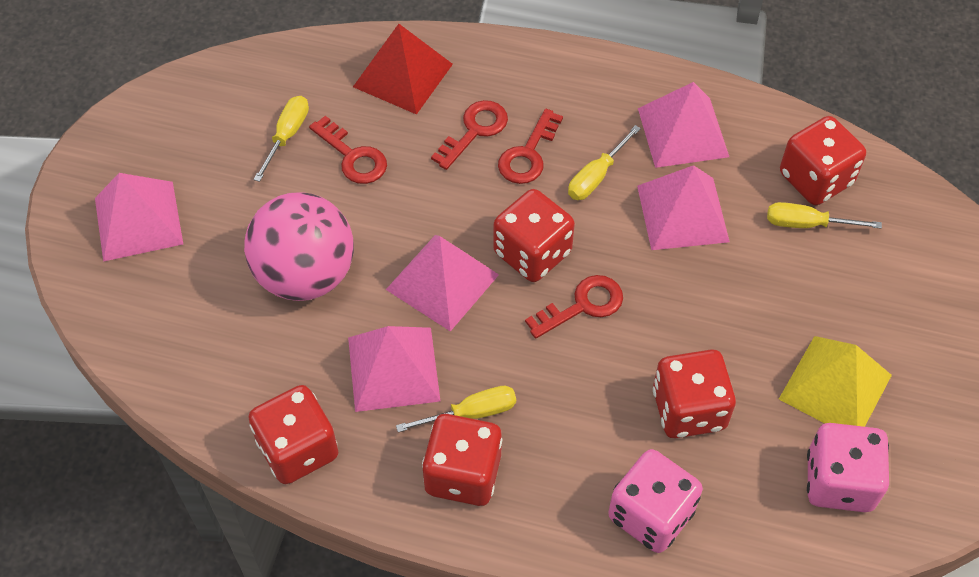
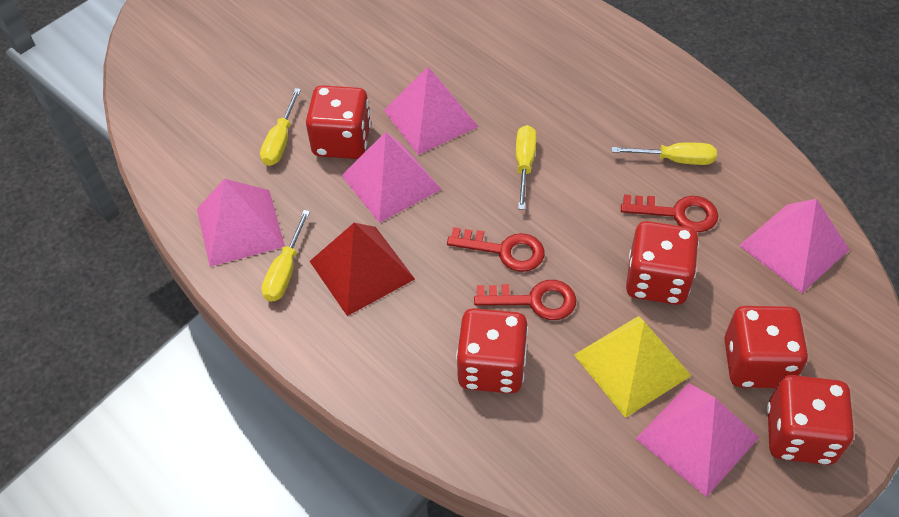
pink ball: 1 -> 0
pink dice: 2 -> 0
red key: 4 -> 3

